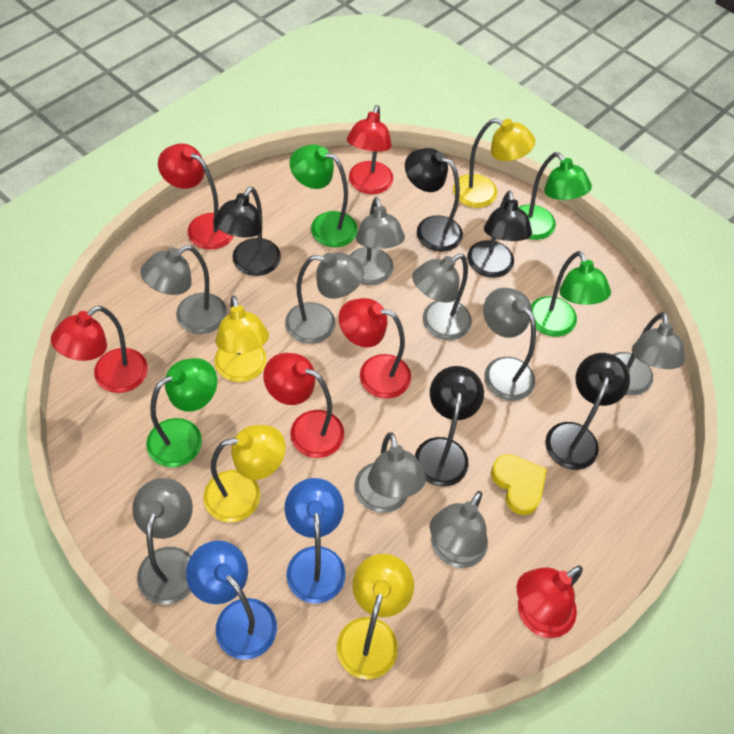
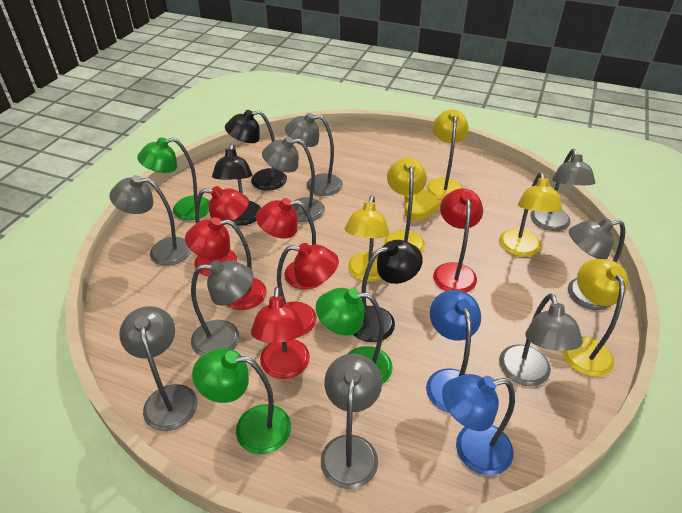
black lamp: 5 -> 3
green lamp: 4 -> 3
yellow lamp: 4 -> 5

